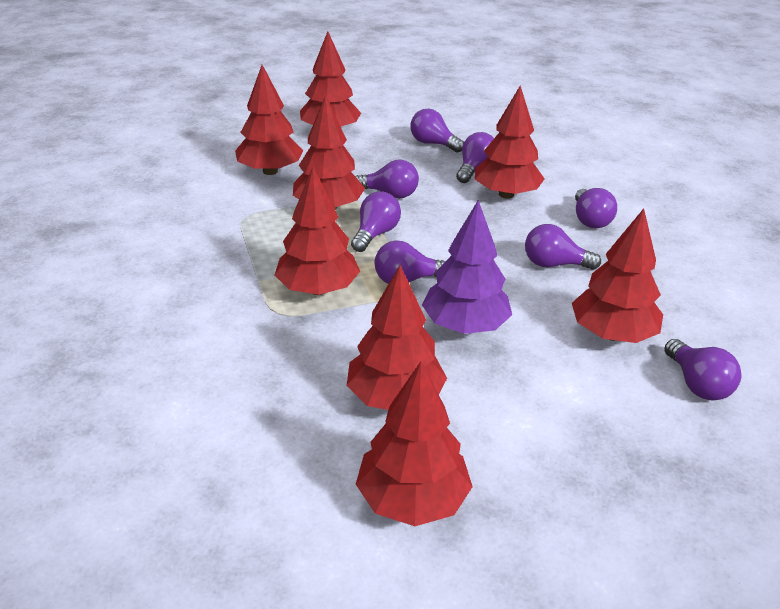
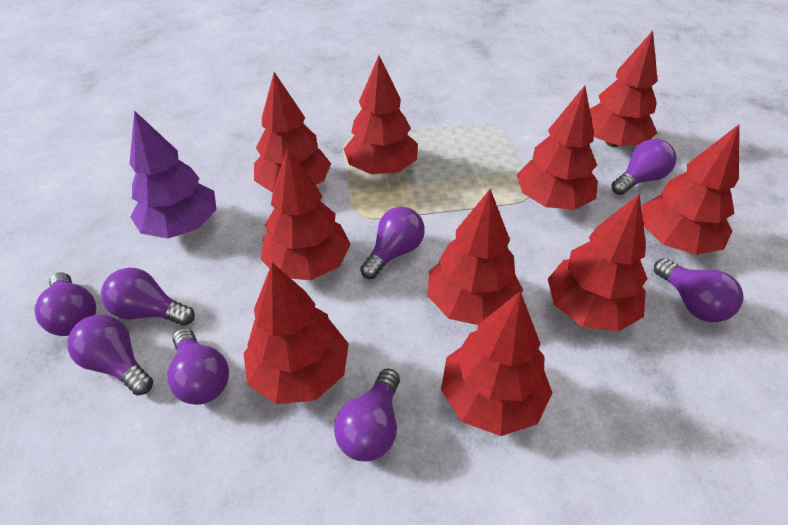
red tree: 8 -> 10

